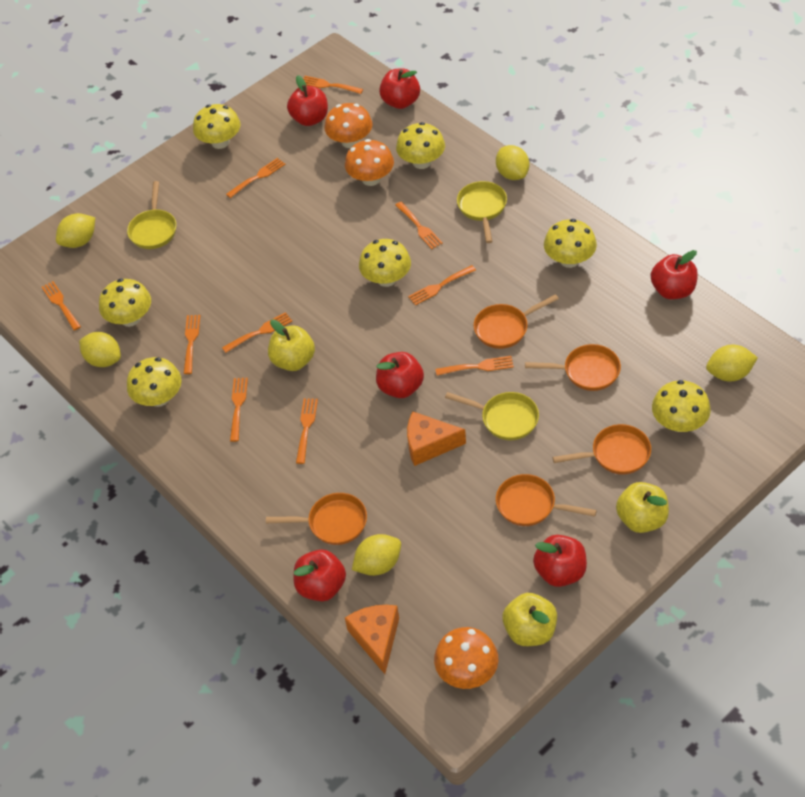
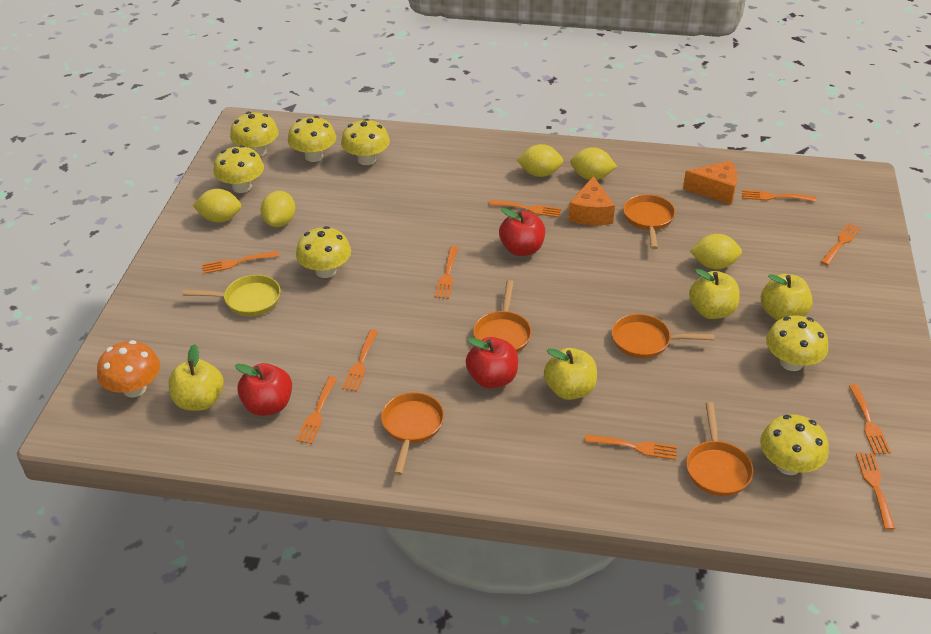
orange mushroom: 3 -> 1
red apple: 6 -> 3
yellow apple: 3 -> 4
yellow pan: 3 -> 1

